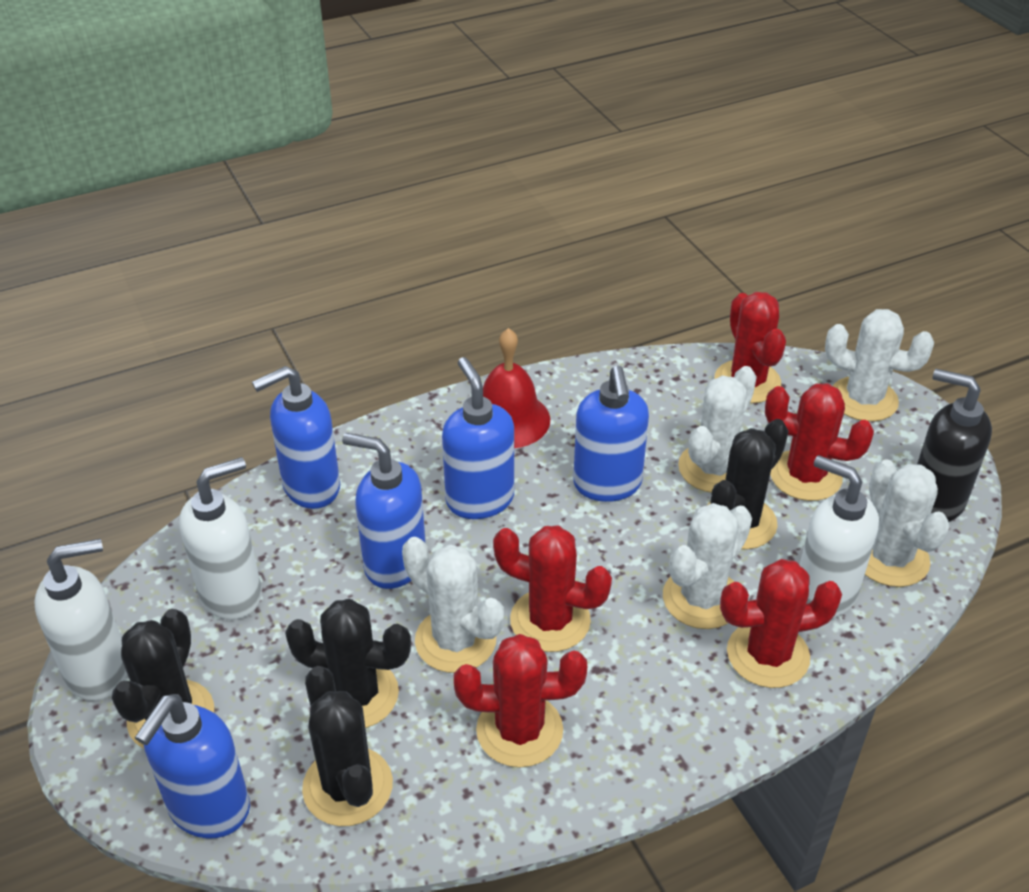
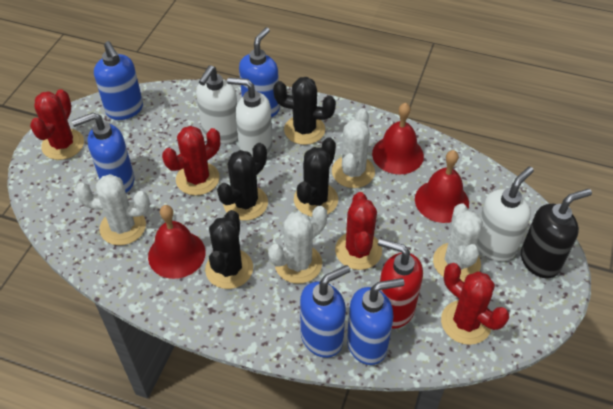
red bell: 1 -> 3
red cactus: 5 -> 4
red soap dispenser: 0 -> 1
white cactus: 5 -> 4

